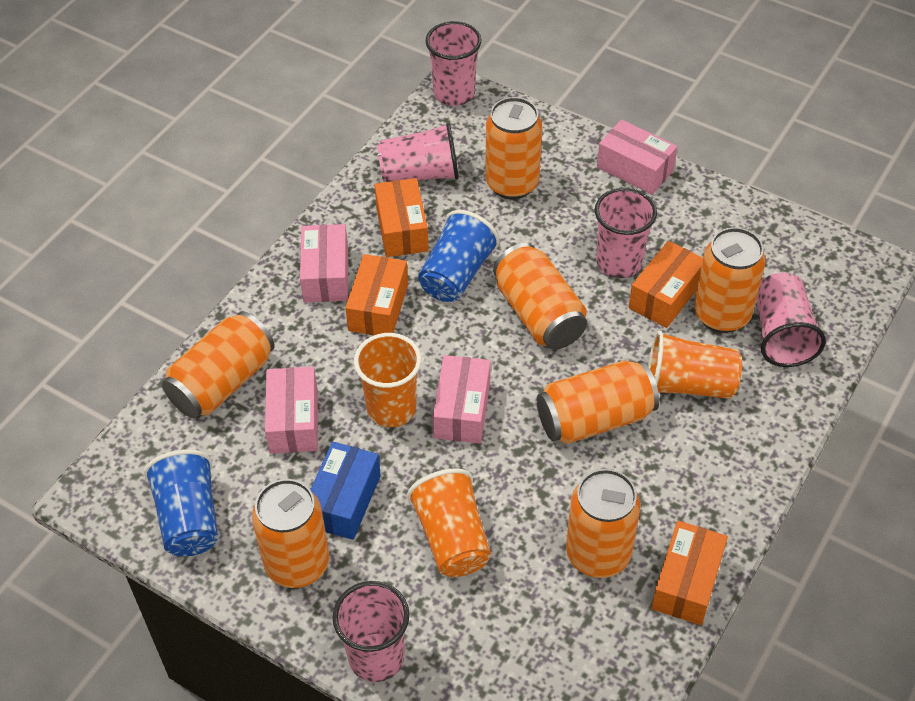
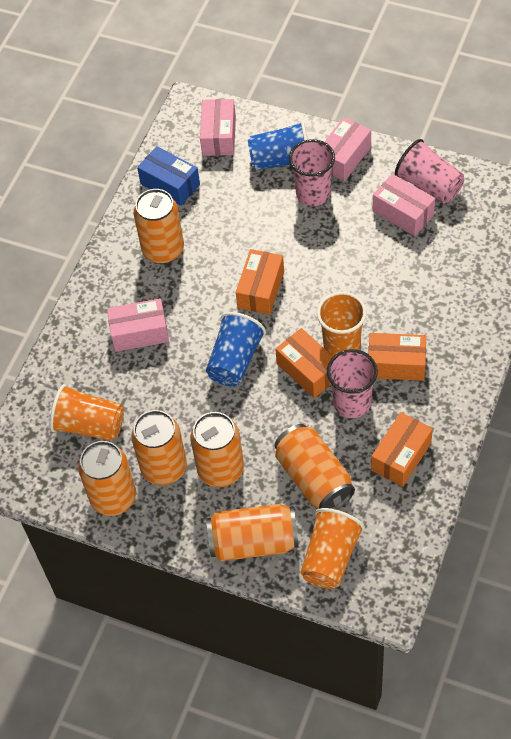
orange can: 7 -> 6
pink cup: 5 -> 3

